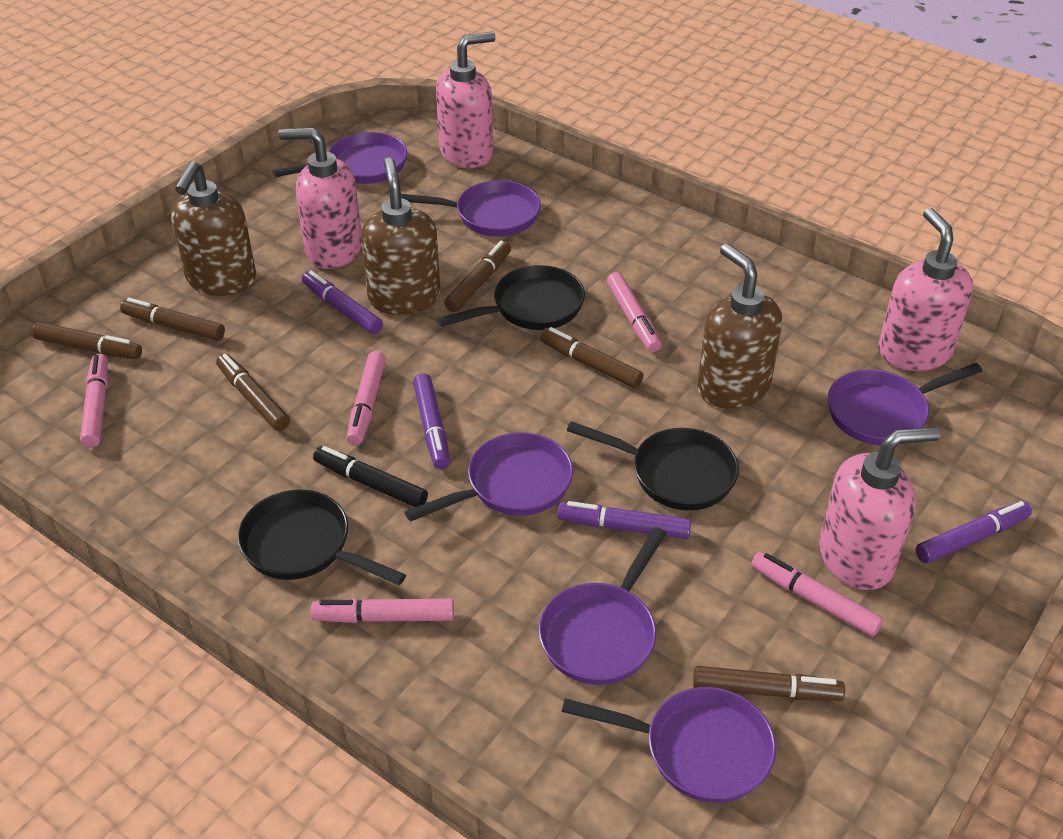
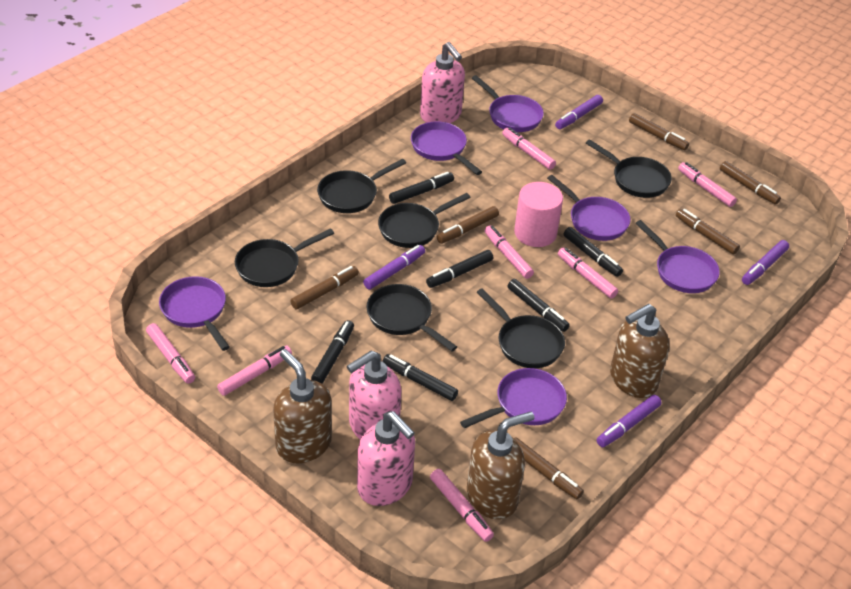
black marker: 1 -> 6
black pan: 3 -> 6
pink cylinder: 0 -> 1
pink marker: 5 -> 7
pink soap dispenser: 4 -> 3

